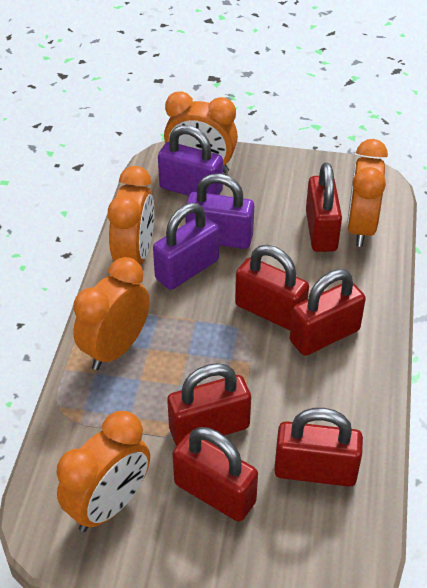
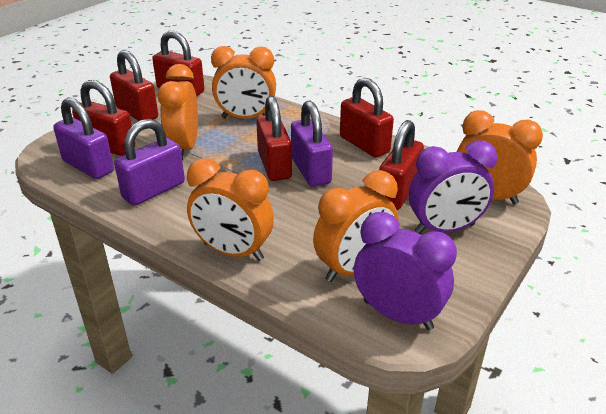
purple clock: 0 -> 2

